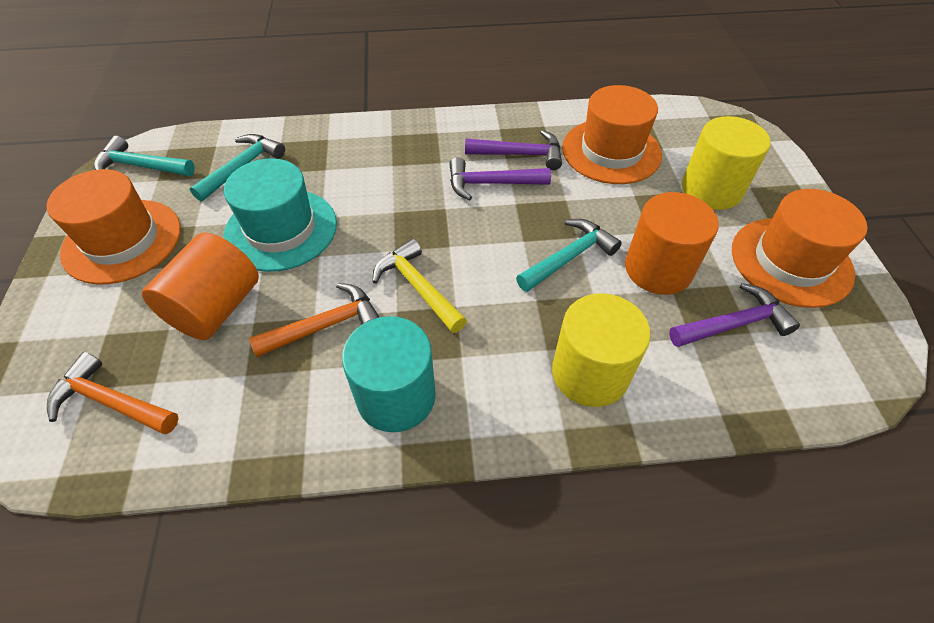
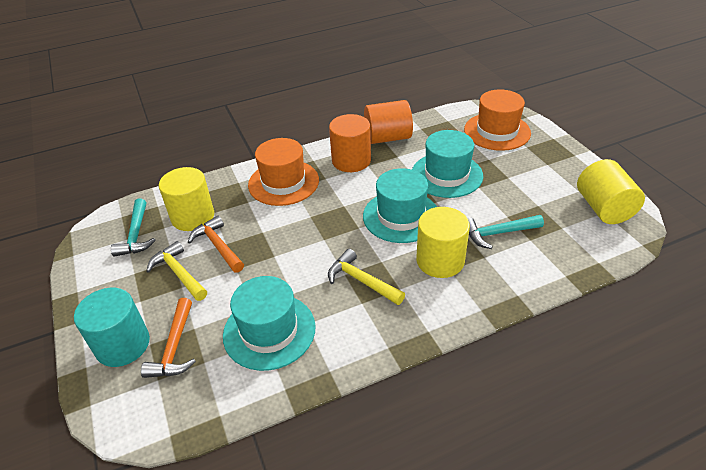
orange hat: 3 -> 2
purple hammer: 3 -> 0
turquoise hammer: 3 -> 2
turquoise hat: 1 -> 3
yellow cylinder: 2 -> 3
yellow hammer: 1 -> 2

